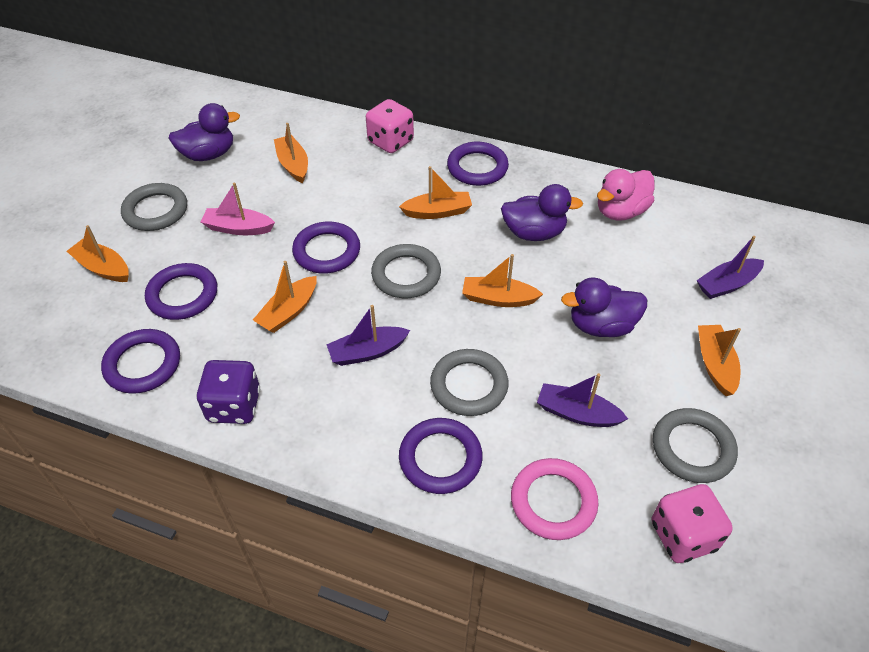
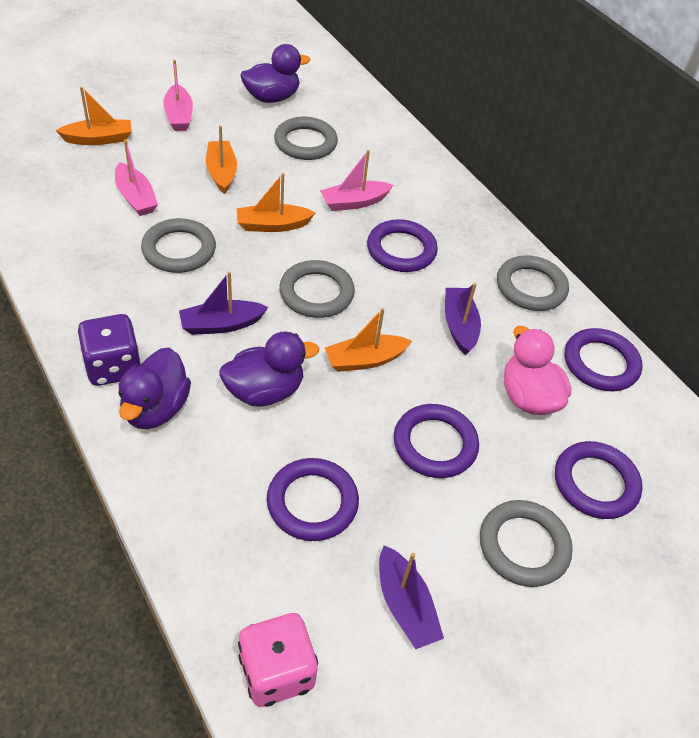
grey ring: 4 -> 5
orange boat: 6 -> 4
pink boat: 1 -> 3
pink dice: 2 -> 1
pink ring: 1 -> 0

